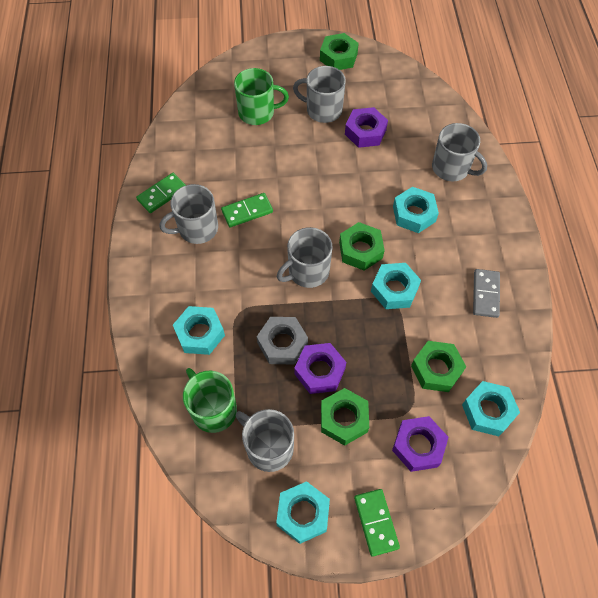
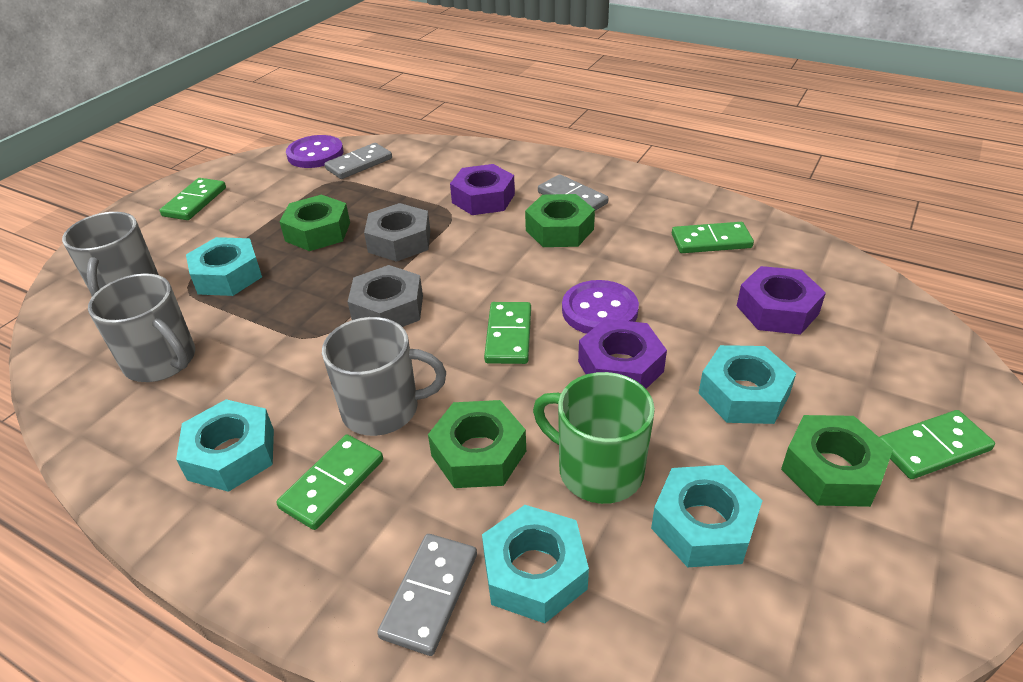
green domino: 3 -> 5
green mug: 2 -> 1
grey domino: 1 -> 3
grey mug: 5 -> 3
grey nut: 1 -> 2
purple button: 0 -> 2

